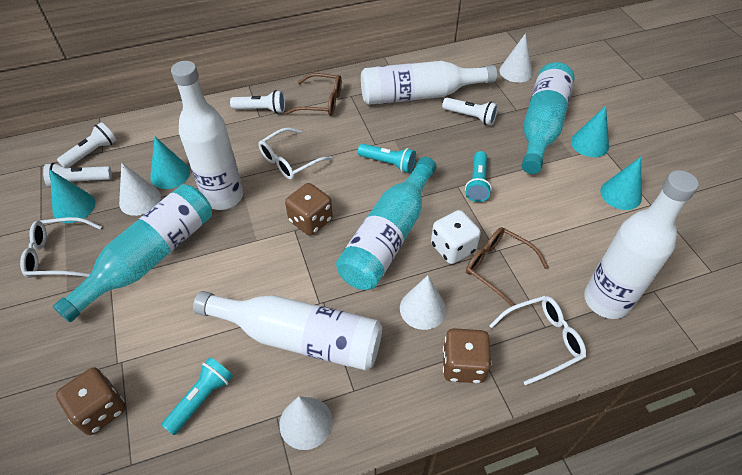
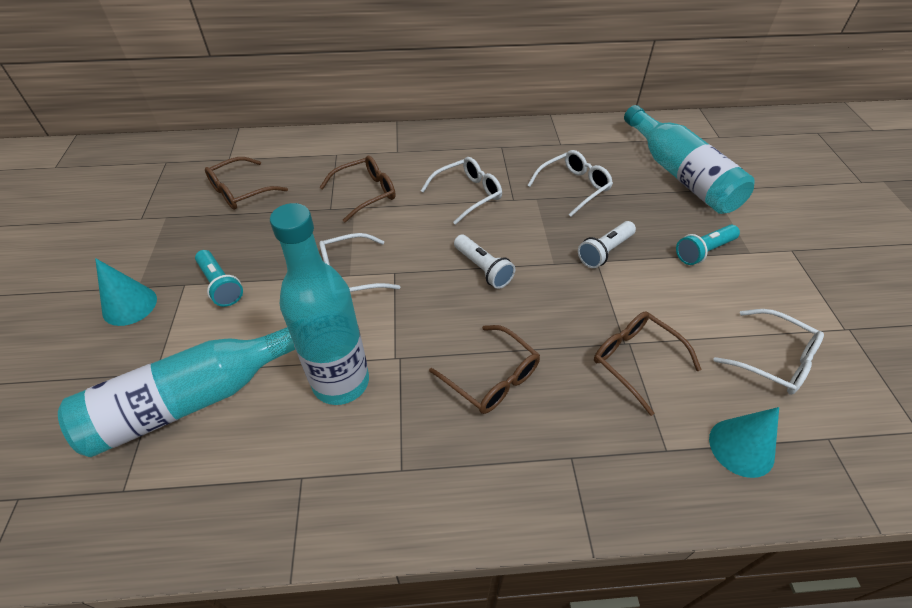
brown dice: 3 -> 0
brown glasses: 2 -> 4
turquoise cone: 4 -> 2
turquoise flashlight: 3 -> 2
white bottle: 4 -> 0
white cone: 4 -> 0
white dice: 1 -> 0
white flashlight: 4 -> 2
white glasses: 3 -> 4

